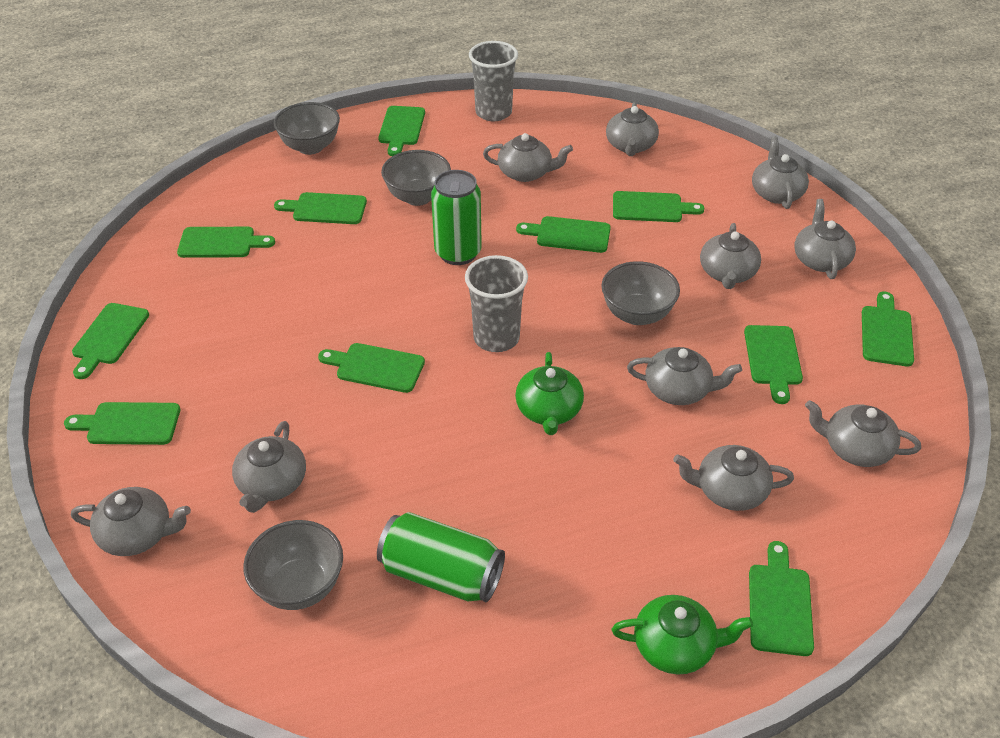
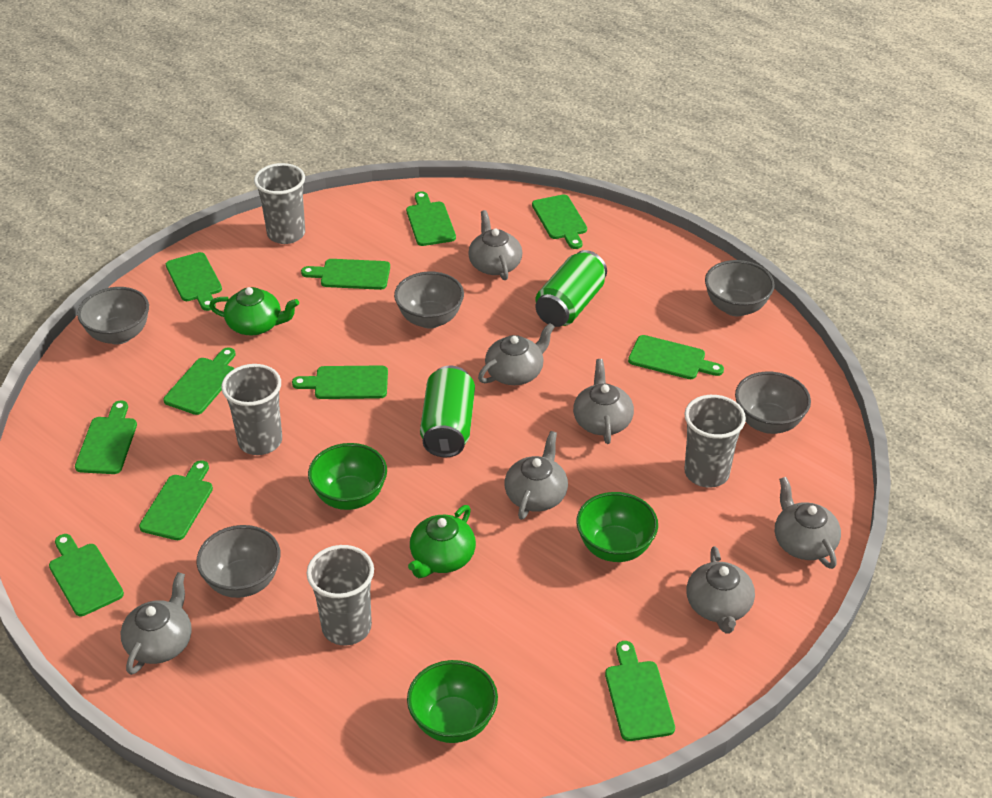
green bowl: 0 -> 3
grey bowl: 4 -> 5
grey cup: 2 -> 4
grey teapot: 10 -> 7

